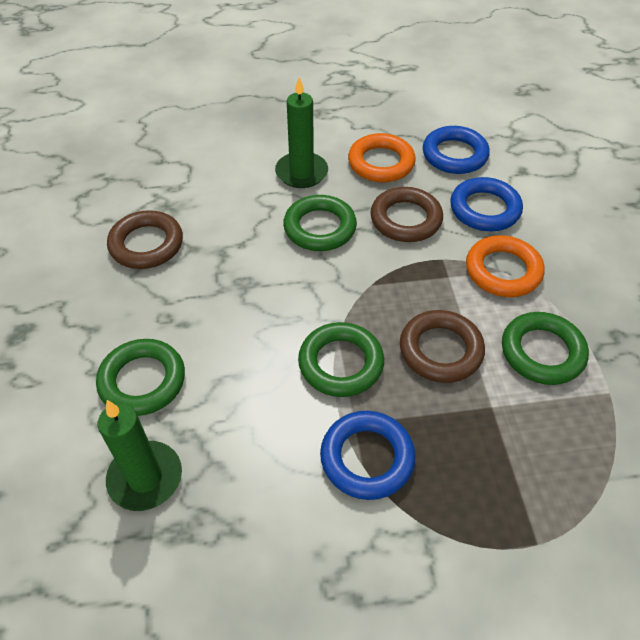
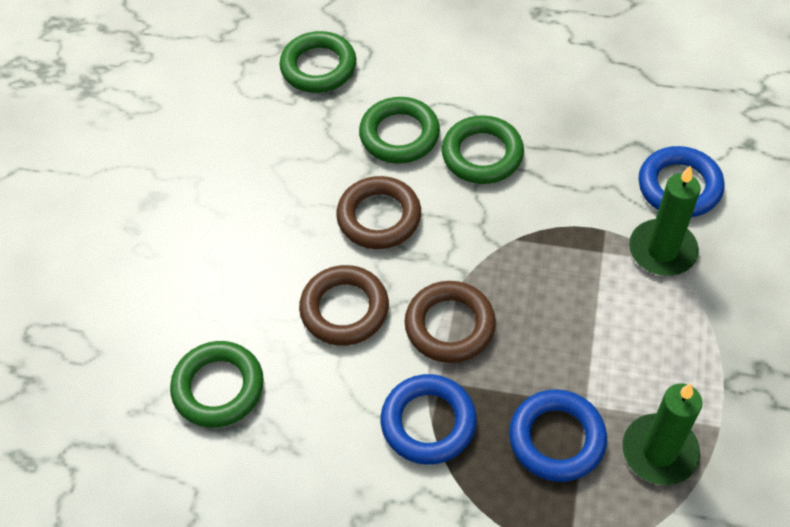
orange ring: 2 -> 0

